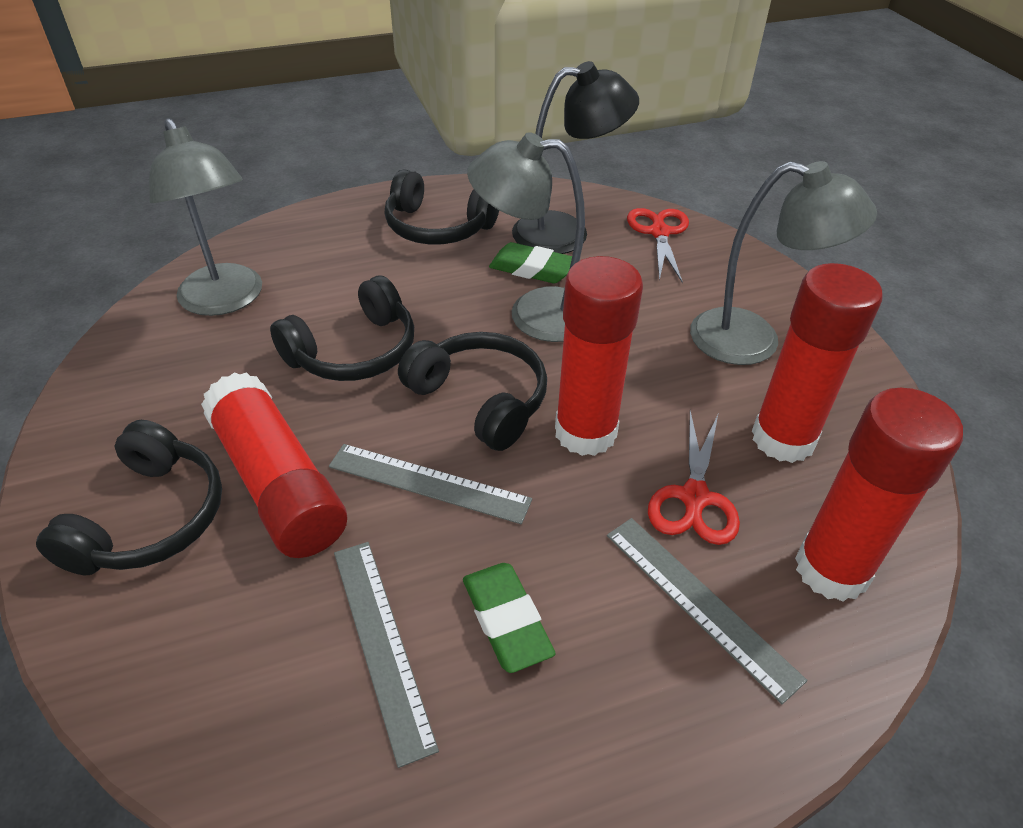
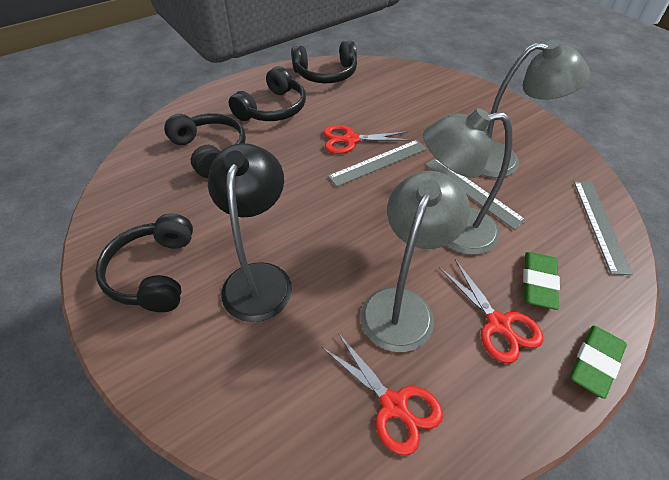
red glue stick: 4 -> 0
red scissors: 2 -> 3

